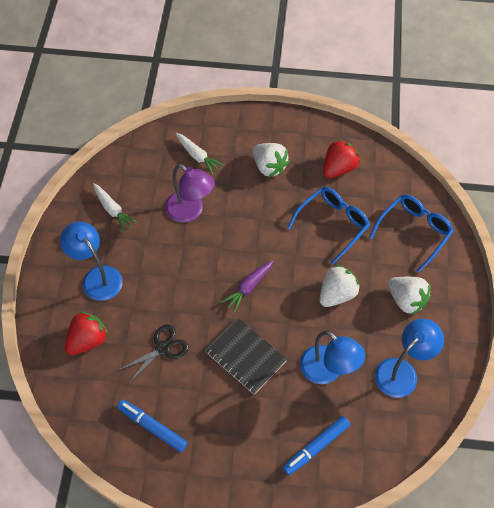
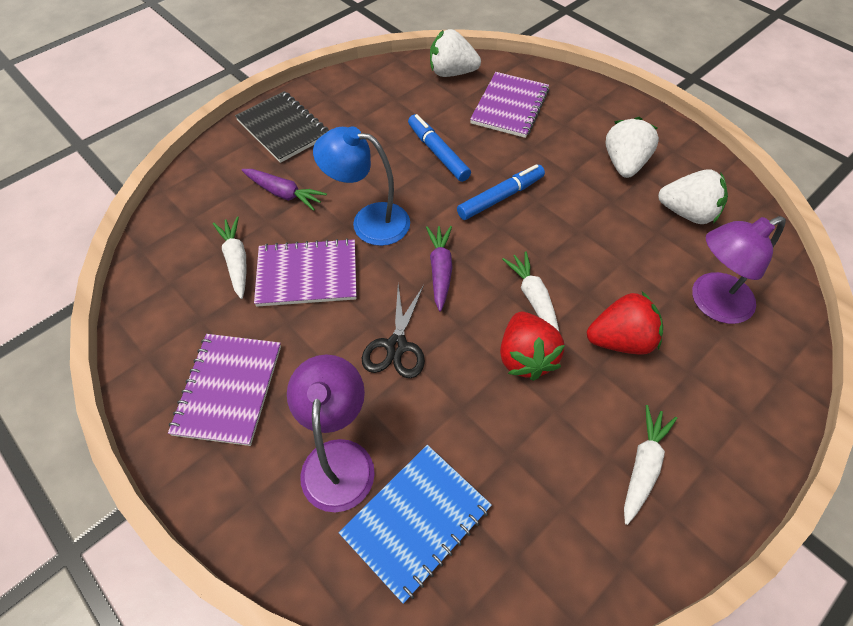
blue glasses: 2 -> 0
blue lamp: 3 -> 1
blue notebook: 0 -> 1
purple carrot: 1 -> 2
purple lamp: 1 -> 2
purple notebook: 0 -> 3
white carrot: 2 -> 3

